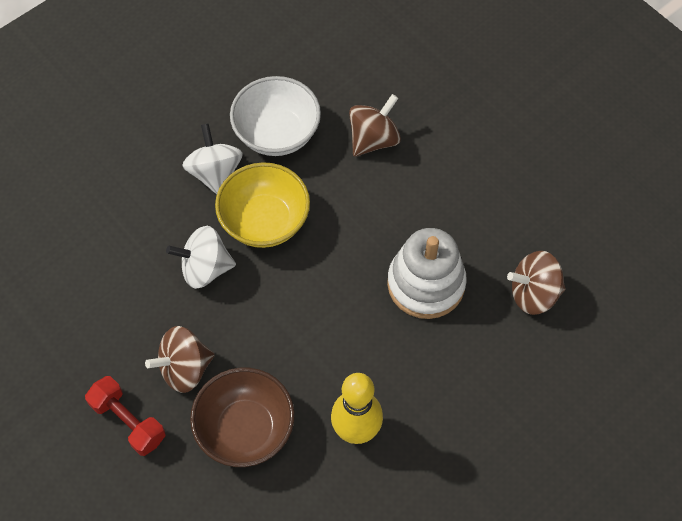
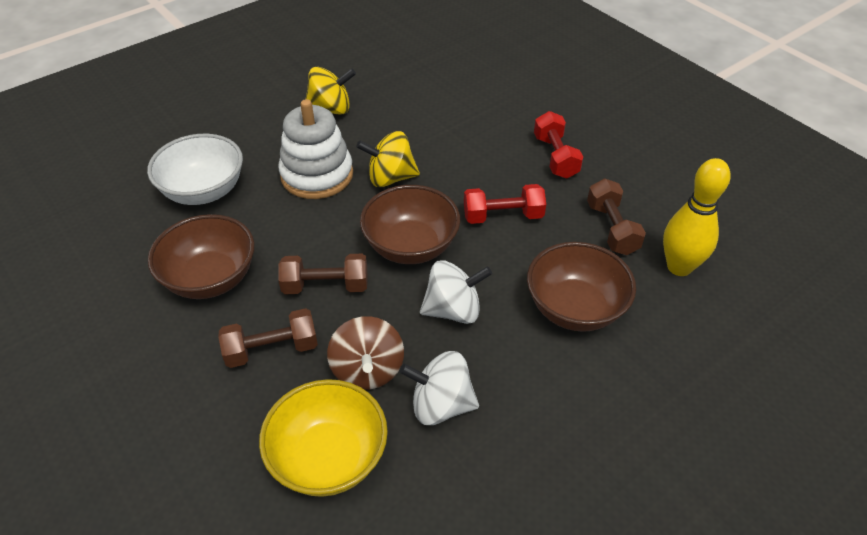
brown bowl: 1 -> 3
brown dumbbell: 0 -> 3
brown spinning top: 3 -> 1
red dumbbell: 1 -> 2
yellow spinning top: 0 -> 2

